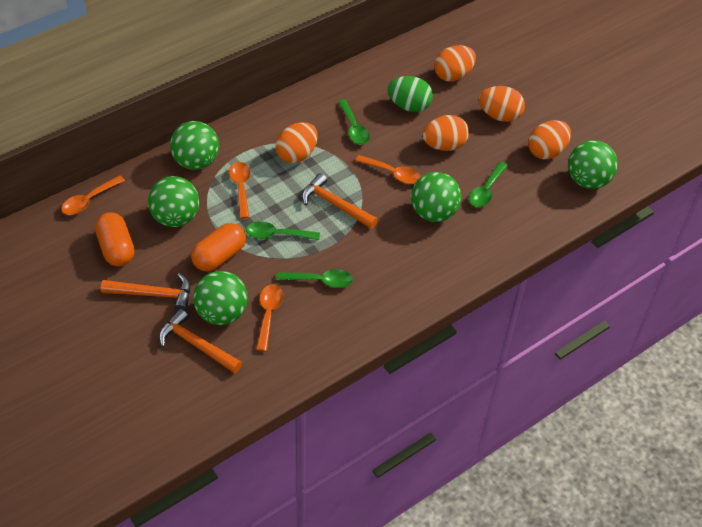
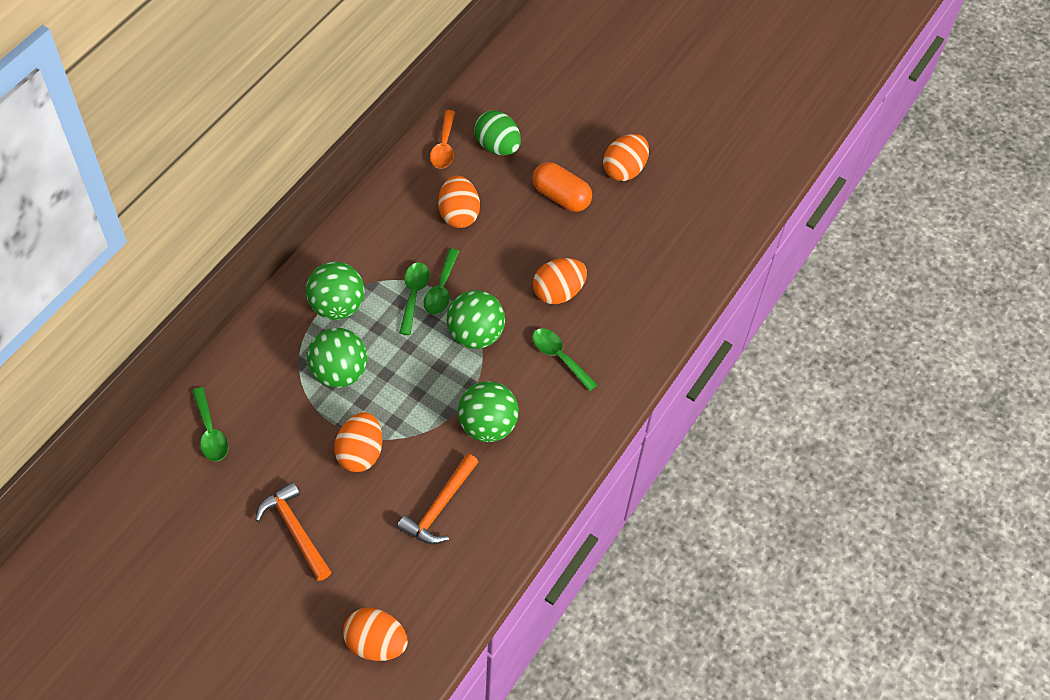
green ball: 5 -> 4
orange capsule: 2 -> 1
orange hammer: 3 -> 2
orange spoon: 4 -> 1

